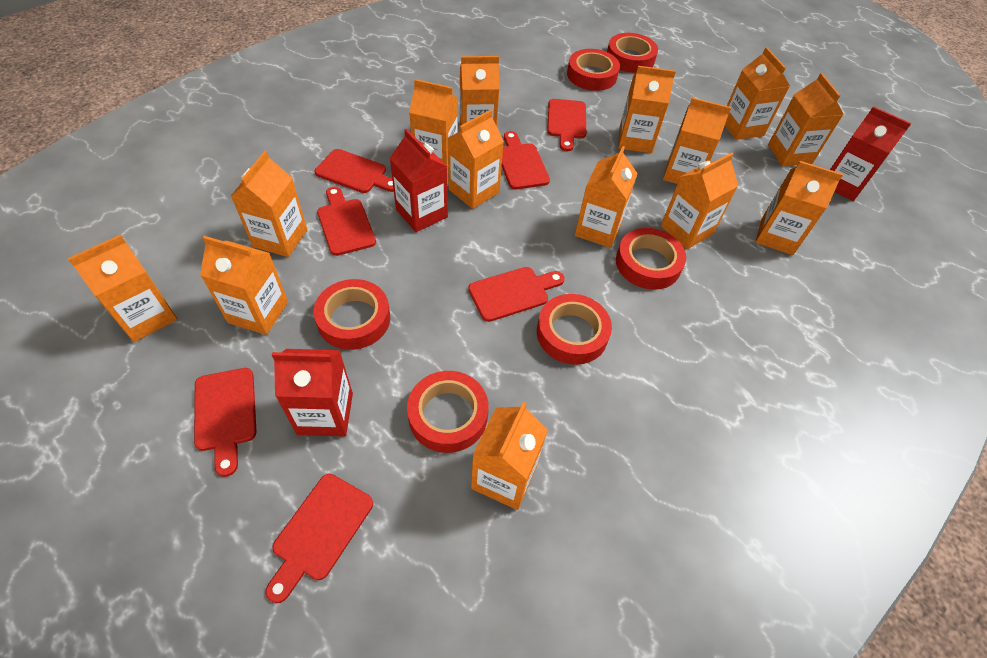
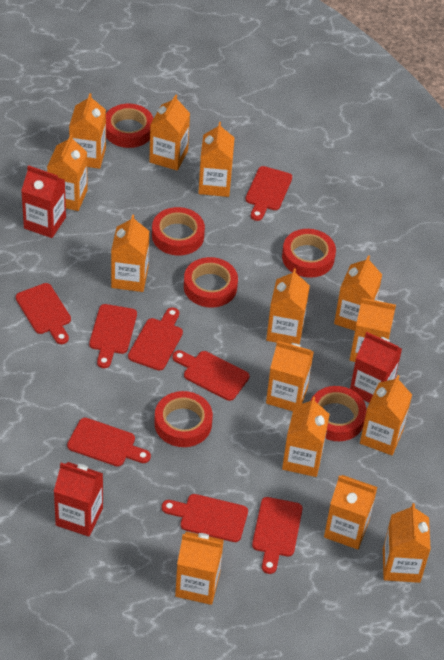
red cutting board: 7 -> 8

